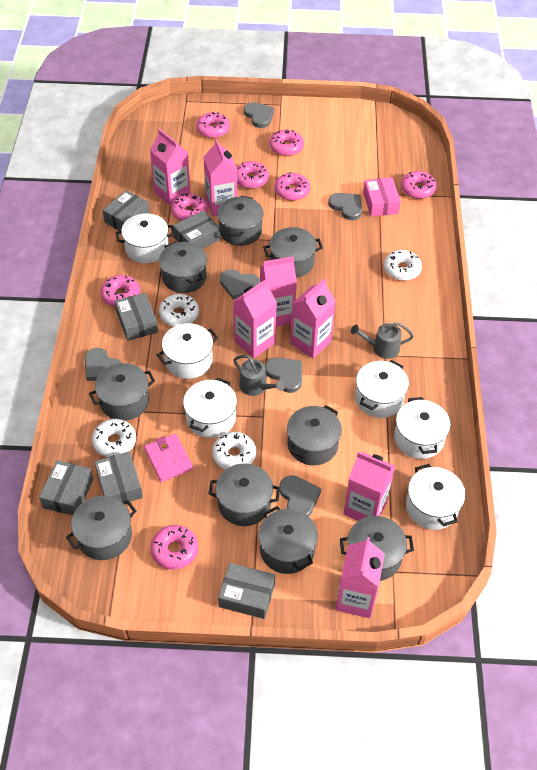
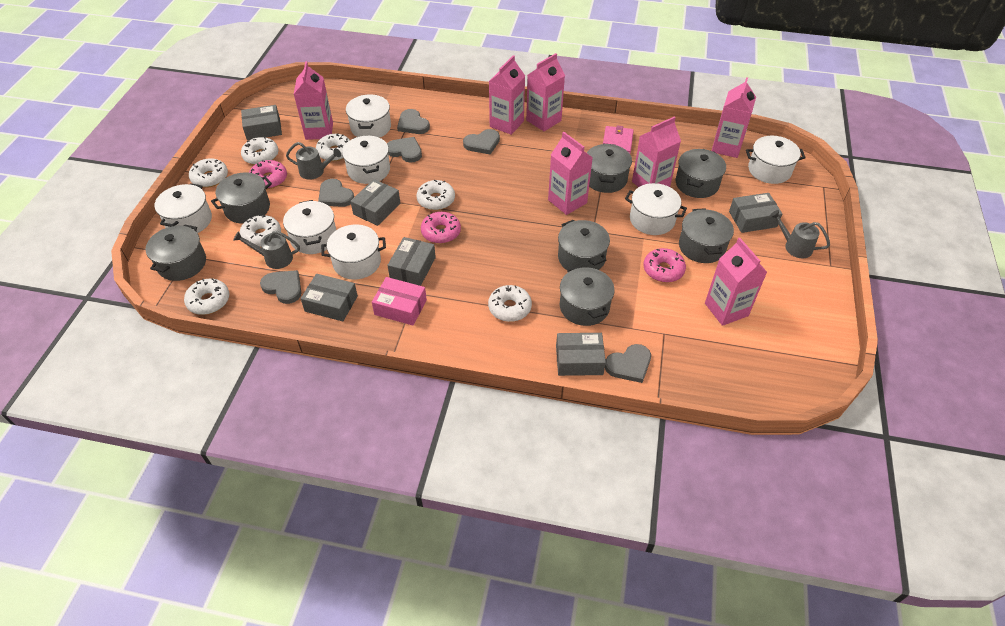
grey pot: 9 -> 7
grey watering can: 2 -> 3
pink donut: 8 -> 3
white donut: 4 -> 7
white pot: 6 -> 7

